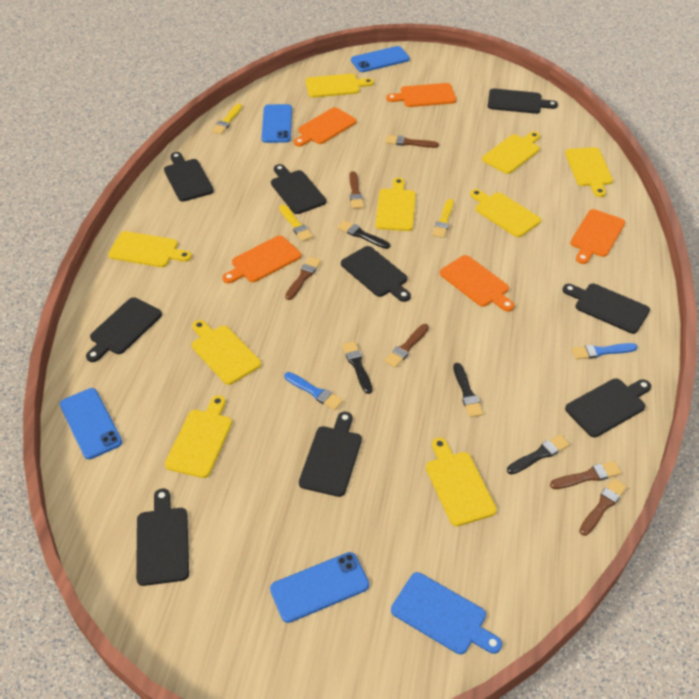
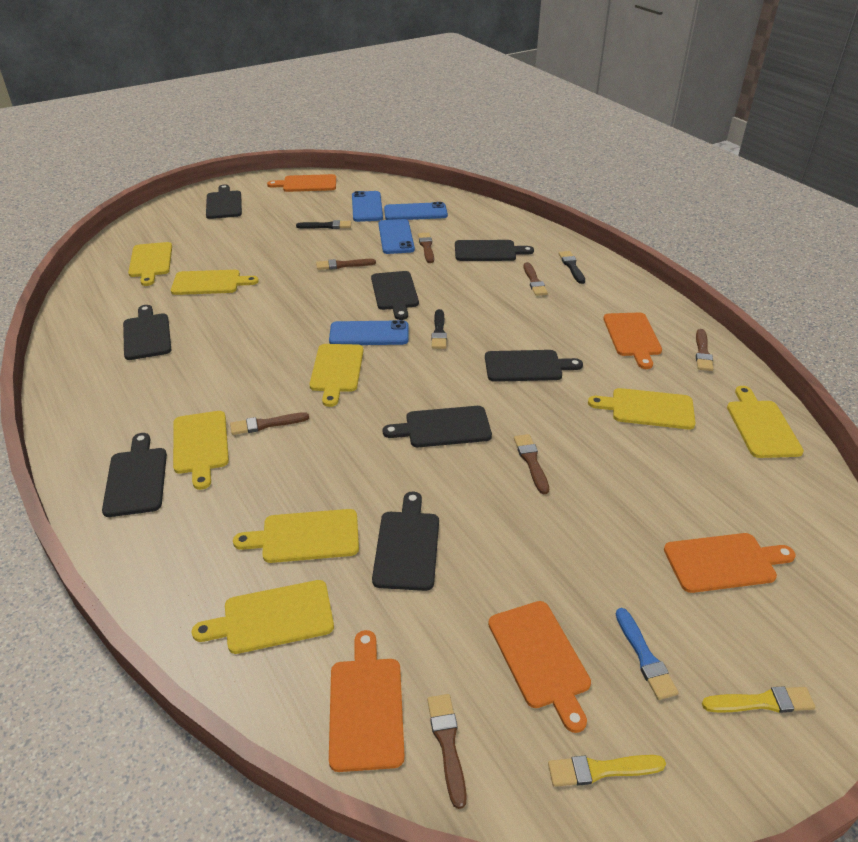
black brush: 4 -> 3
black cutting board: 9 -> 8
blue brush: 2 -> 1
blue cutting board: 1 -> 0
brown brush: 6 -> 7
yellow brush: 3 -> 2
yellow cutting board: 9 -> 8

